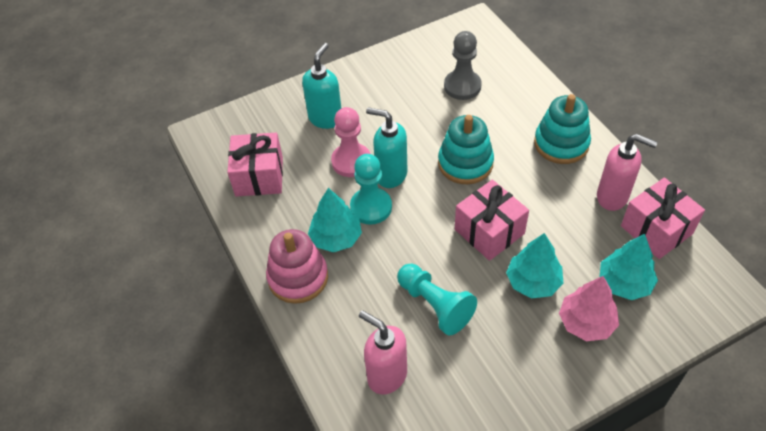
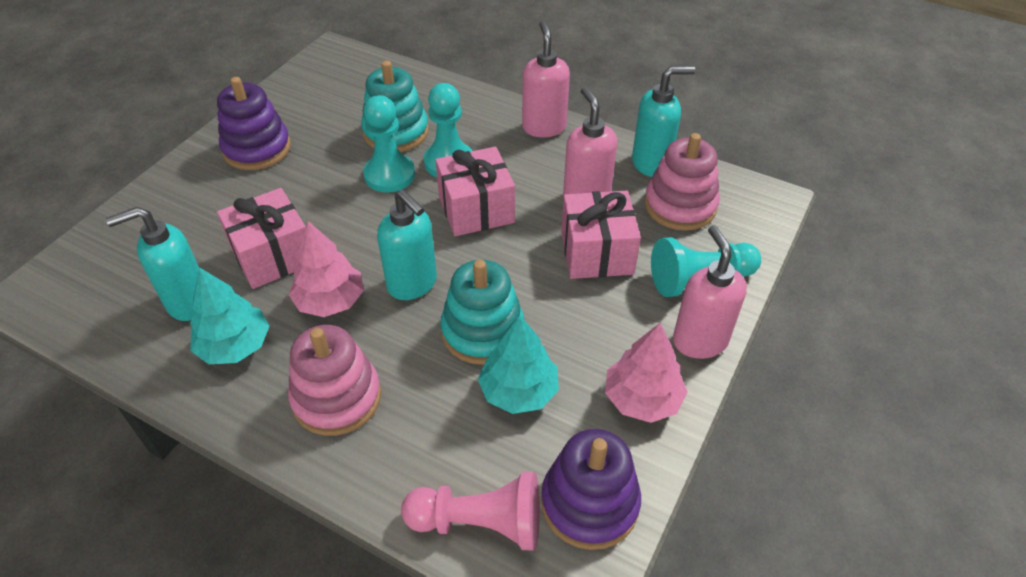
grey pawn: 1 -> 0
pink soap dispenser: 2 -> 3
pink stacking toy: 1 -> 2
pink tree: 1 -> 2
purple stacking toy: 0 -> 2
turquoise pawn: 2 -> 3
turquoise soap dispenser: 2 -> 3
turquoise tree: 3 -> 2

